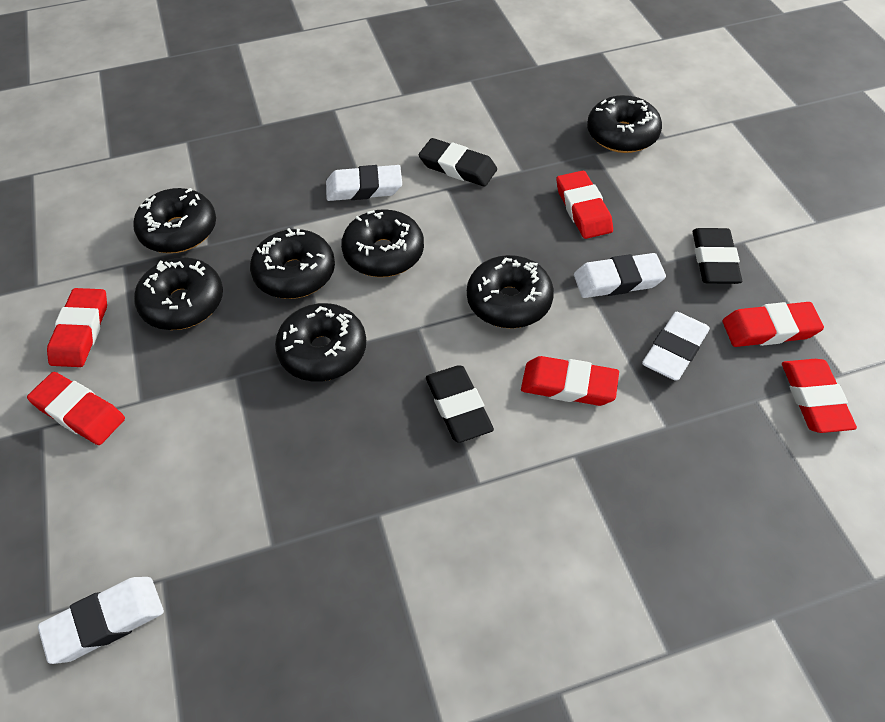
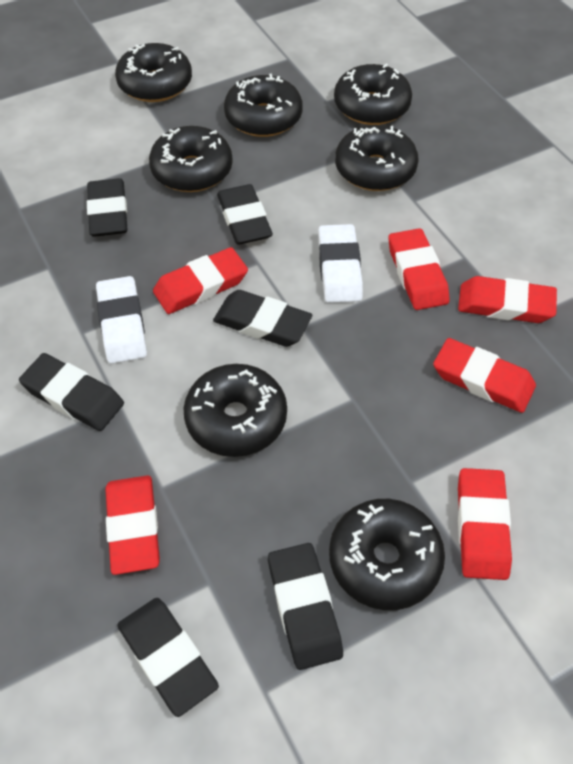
black eraser: 3 -> 6
white eraser: 4 -> 2

